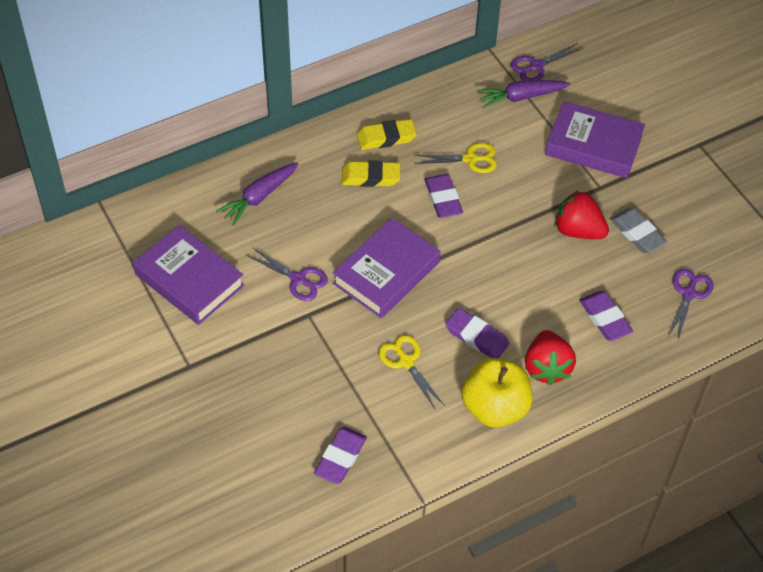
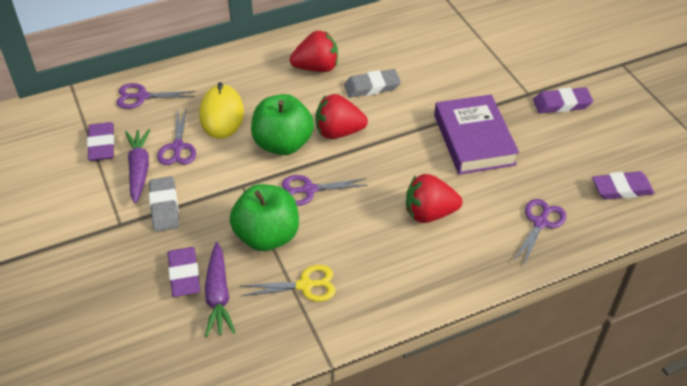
green apple: 0 -> 2
grey eraser: 1 -> 2
purple book: 3 -> 1
purple scissors: 3 -> 4
red strawberry: 2 -> 3
yellow apple: 1 -> 0
yellow eraser: 2 -> 0
yellow mouse: 0 -> 1
yellow scissors: 2 -> 1

